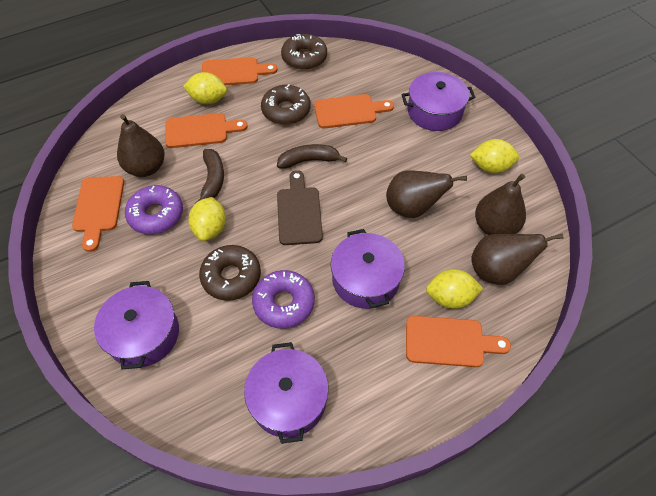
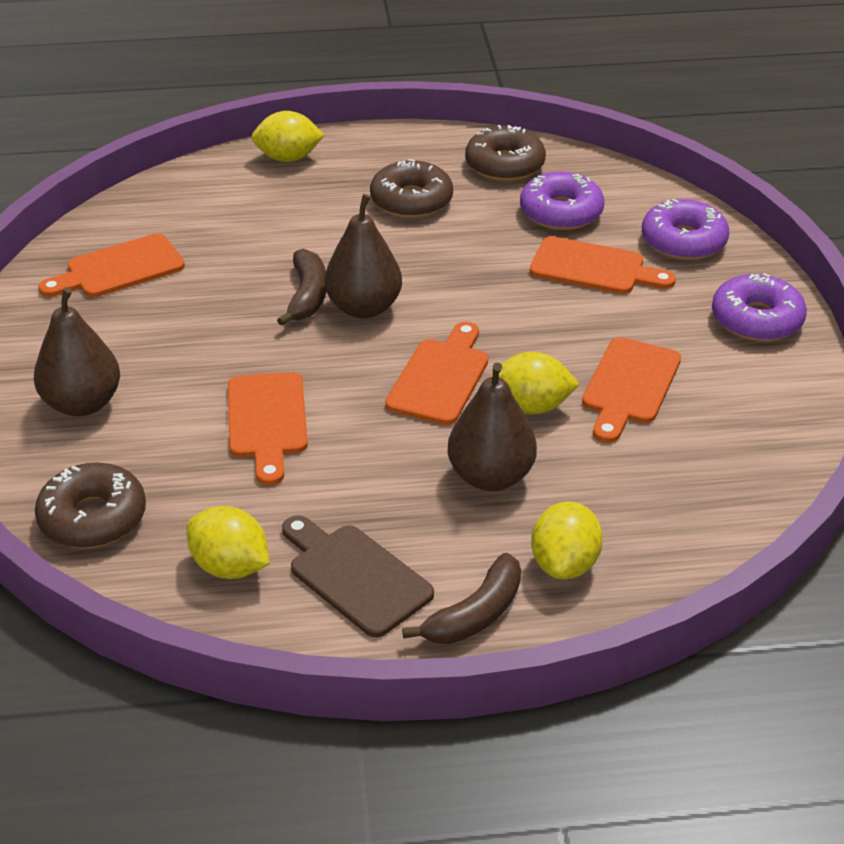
brown pear: 4 -> 3
purple donut: 2 -> 3
purple pot: 4 -> 0

